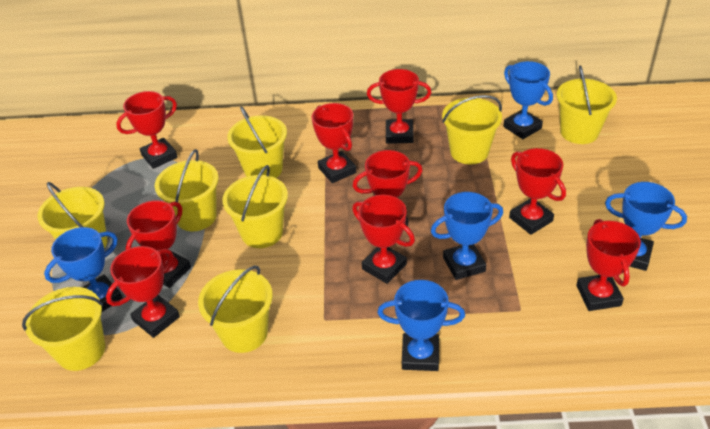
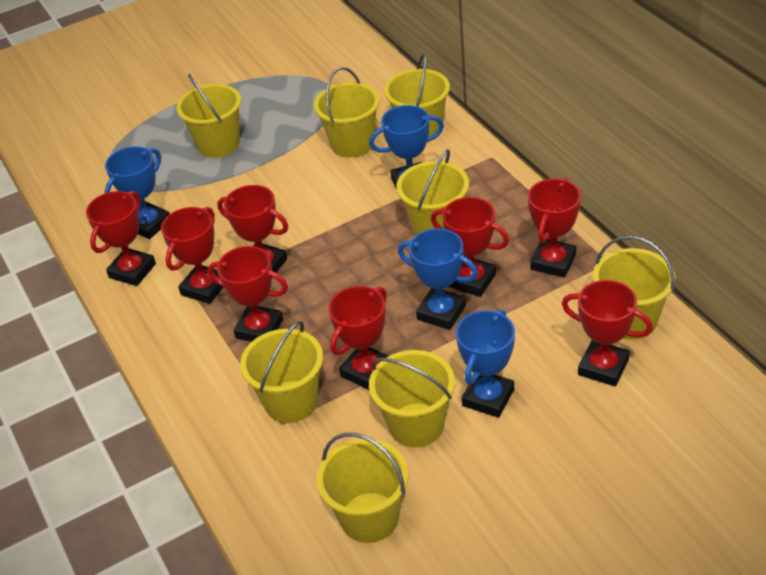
blue trophy: 5 -> 4
red trophy: 9 -> 8

